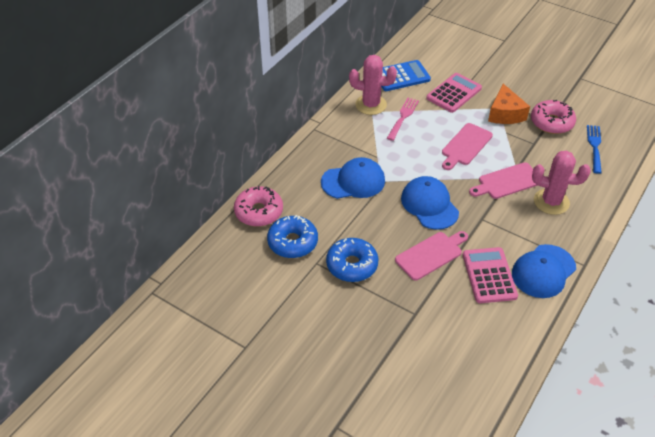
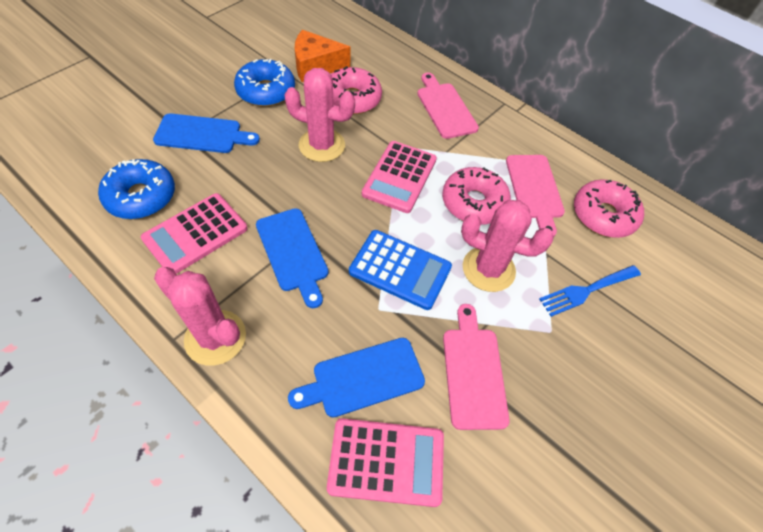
blue cap: 3 -> 0
blue cutting board: 0 -> 3
pink cactus: 2 -> 3
pink calculator: 2 -> 3
pink donut: 2 -> 3
pink fork: 1 -> 0

